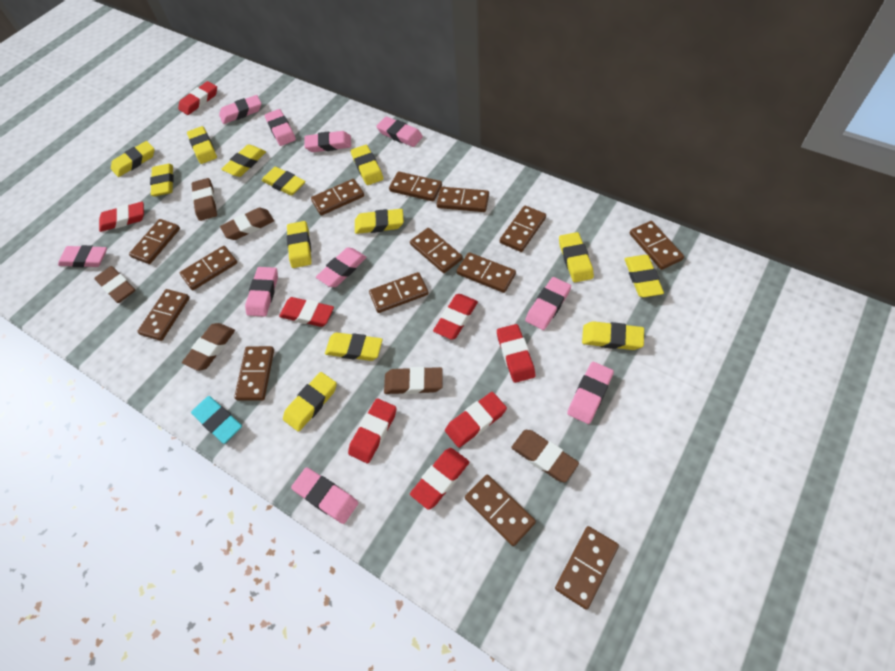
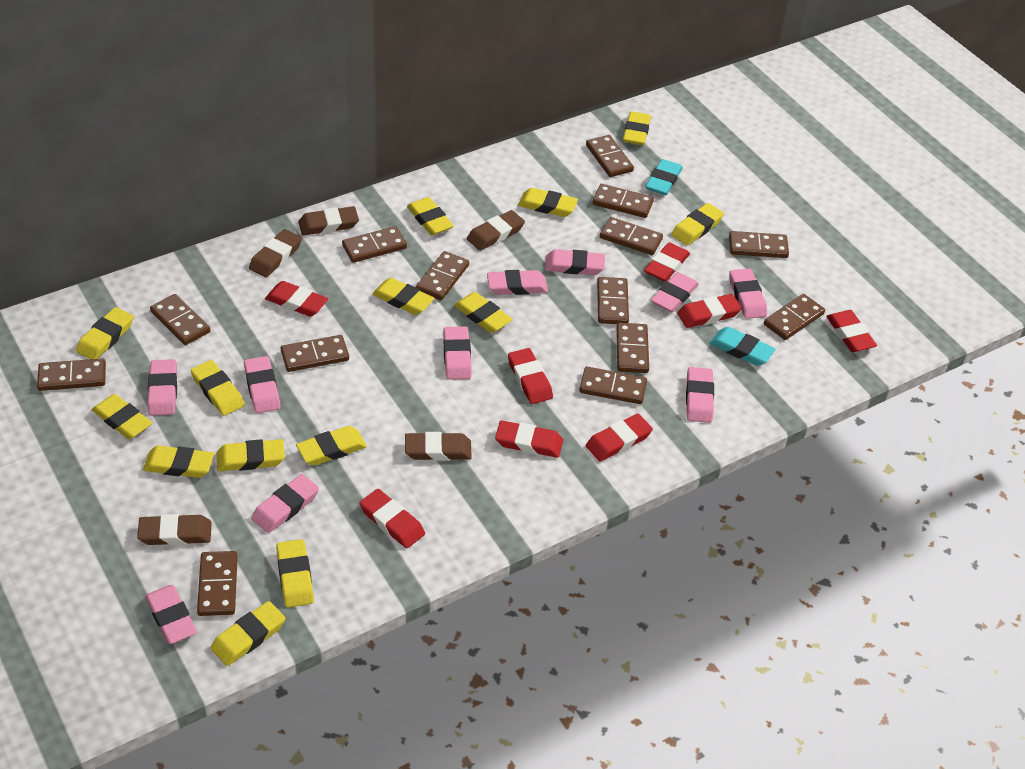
brown eraser: 6 -> 5
turquoise eraser: 1 -> 2
yellow eraser: 13 -> 14

